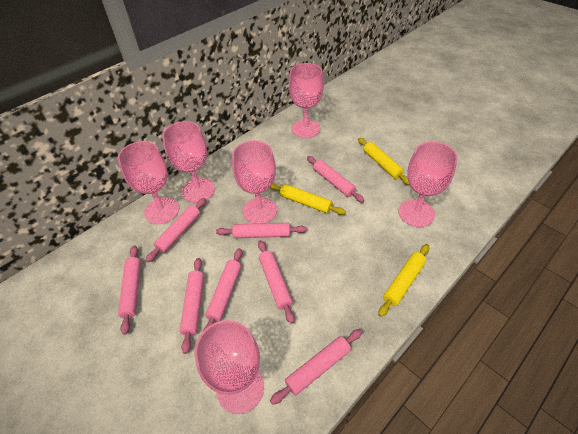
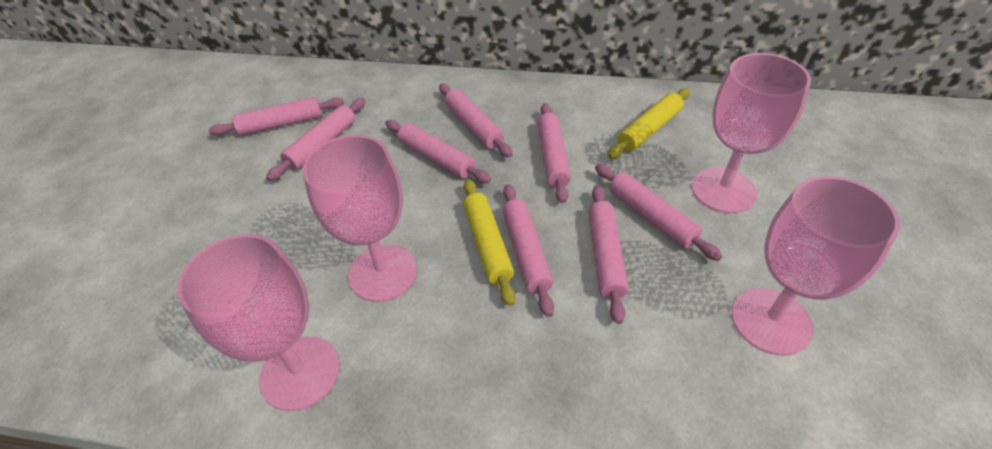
pink goblet: 6 -> 4
yellow rolling pin: 3 -> 2

